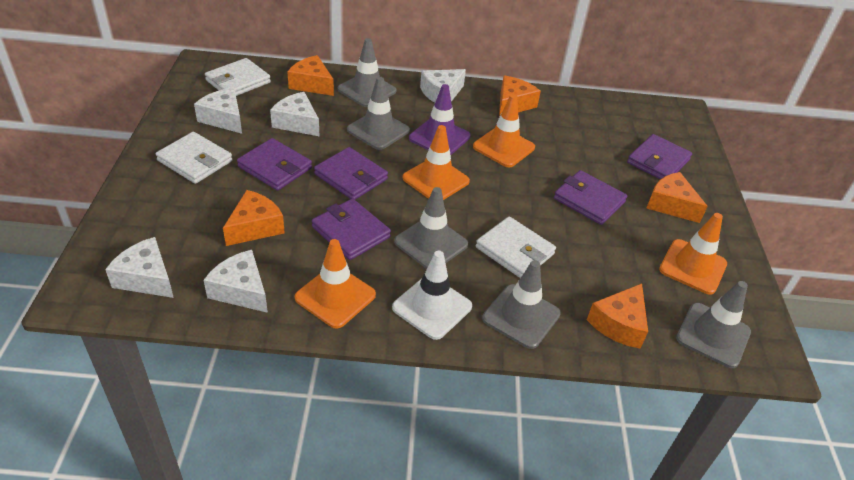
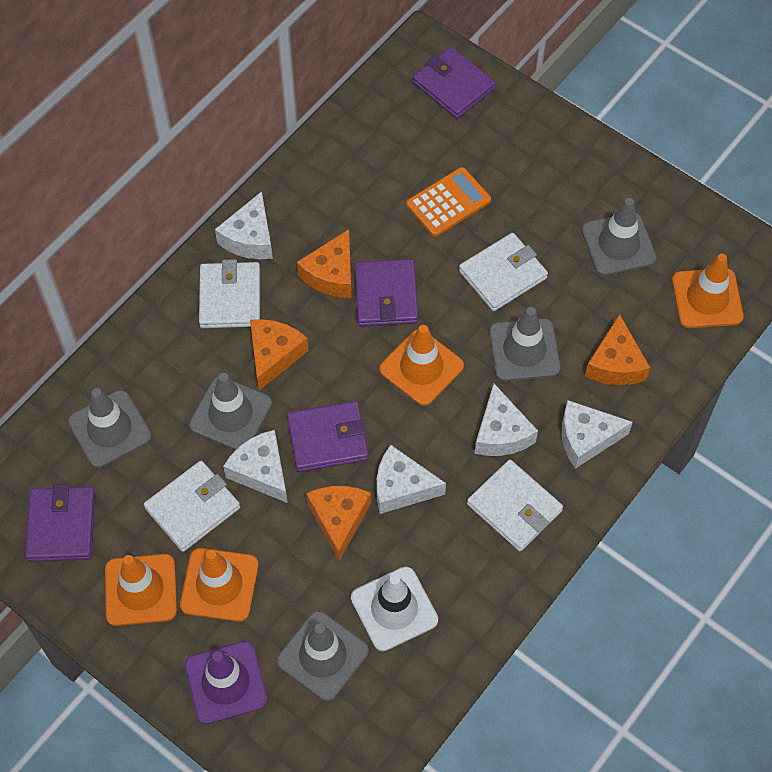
orange calculator: 0 -> 1
orange cheese: 5 -> 4
purple wallet: 5 -> 4
white wallet: 3 -> 4

